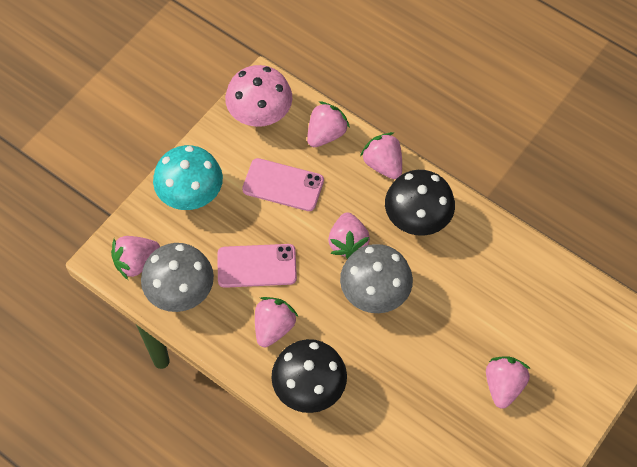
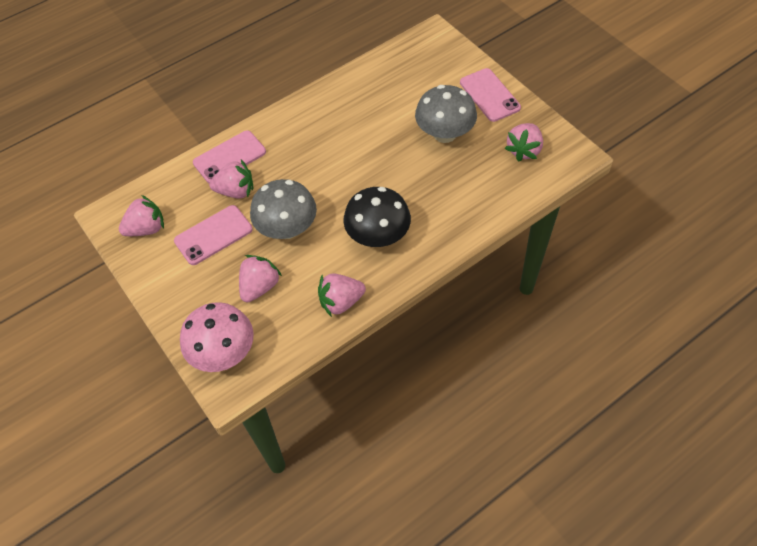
black mushroom: 2 -> 1
pink phone: 2 -> 3
pink strawberry: 6 -> 5
turquoise mushroom: 1 -> 0

